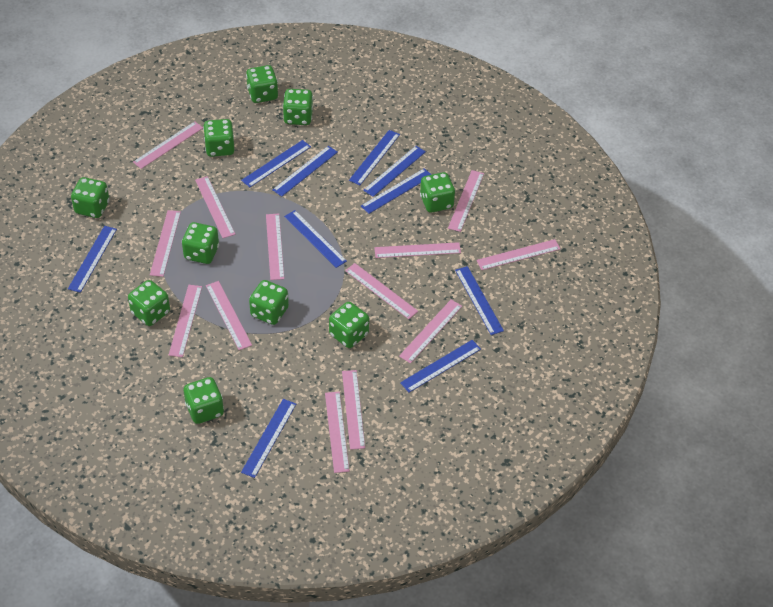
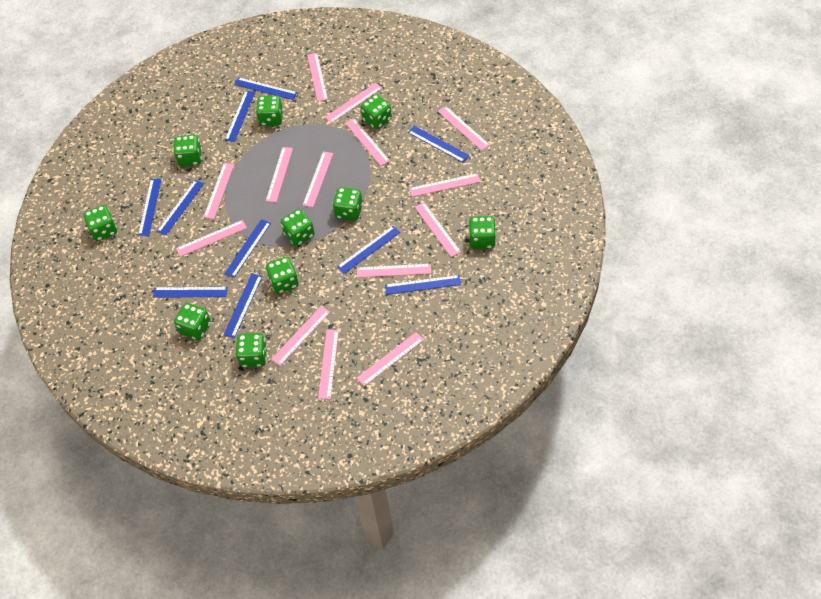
pink ruler: 13 -> 14

